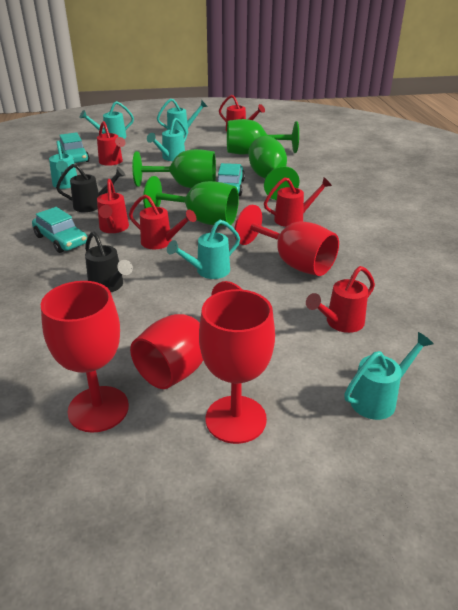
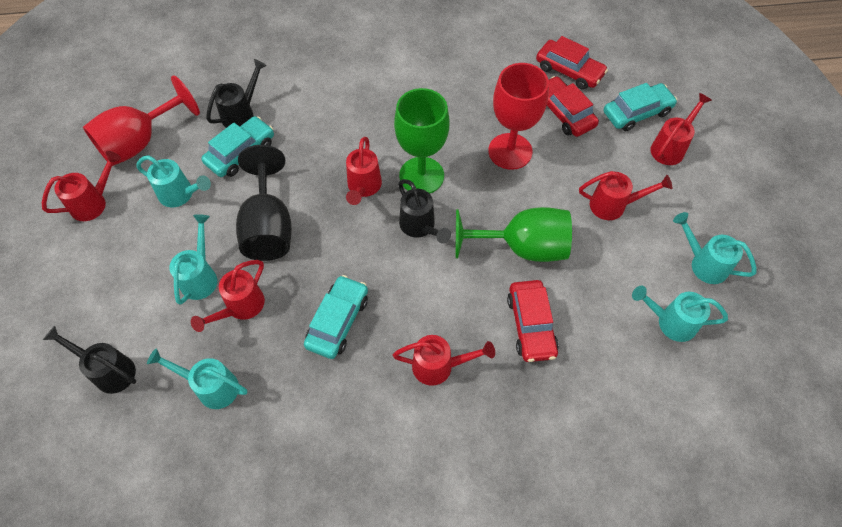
black goblet: 0 -> 1
black watering can: 2 -> 3
green goblet: 4 -> 2
red car: 0 -> 3
red goblet: 4 -> 2
turquoise watering can: 6 -> 5

